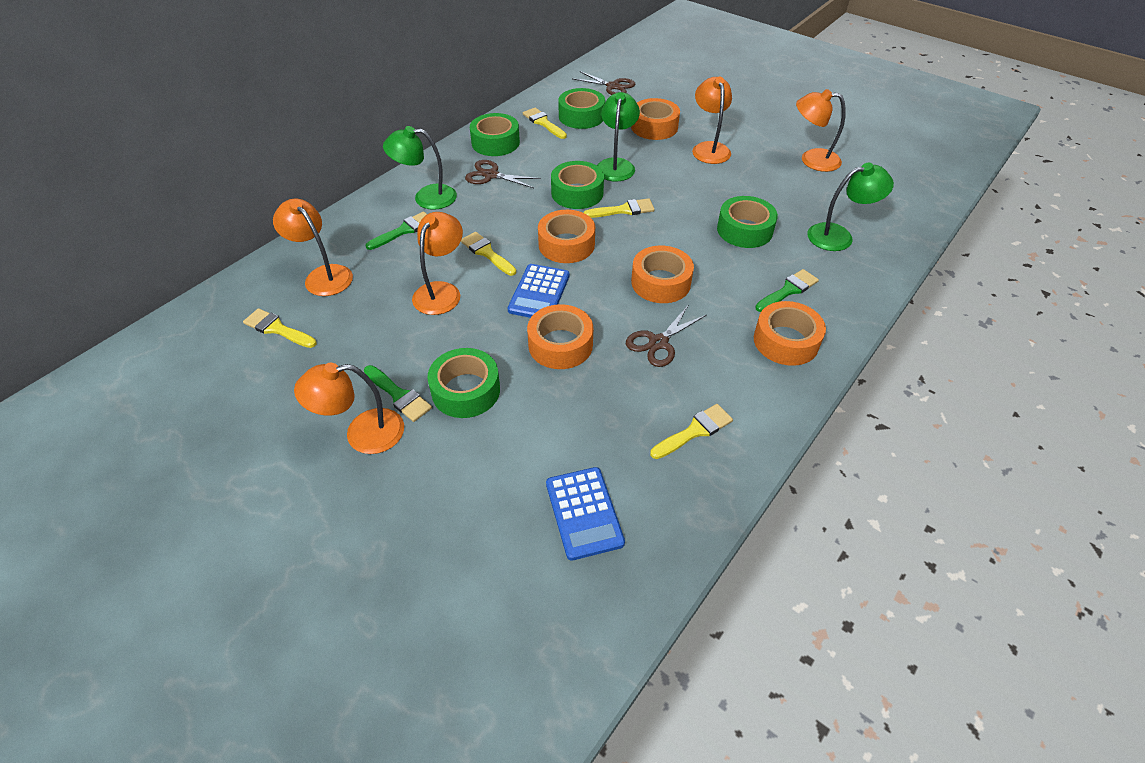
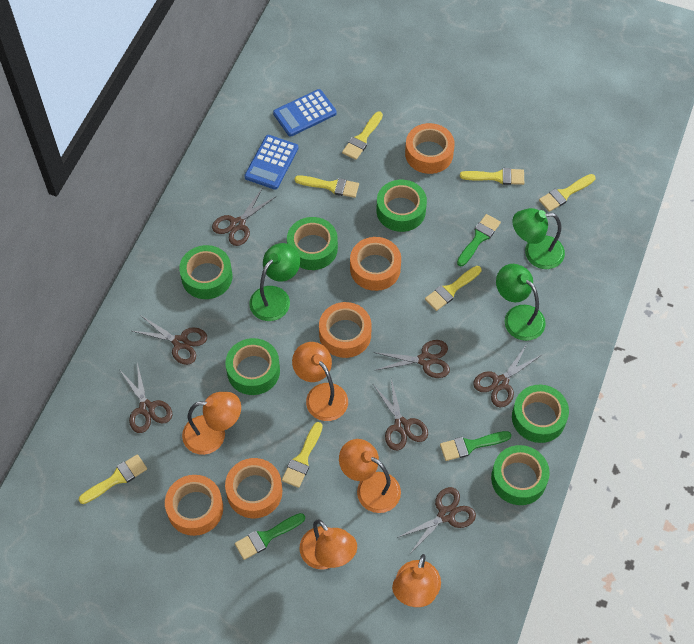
brown scissors: 3 -> 7
green tape: 5 -> 6
yellow brush: 5 -> 7

